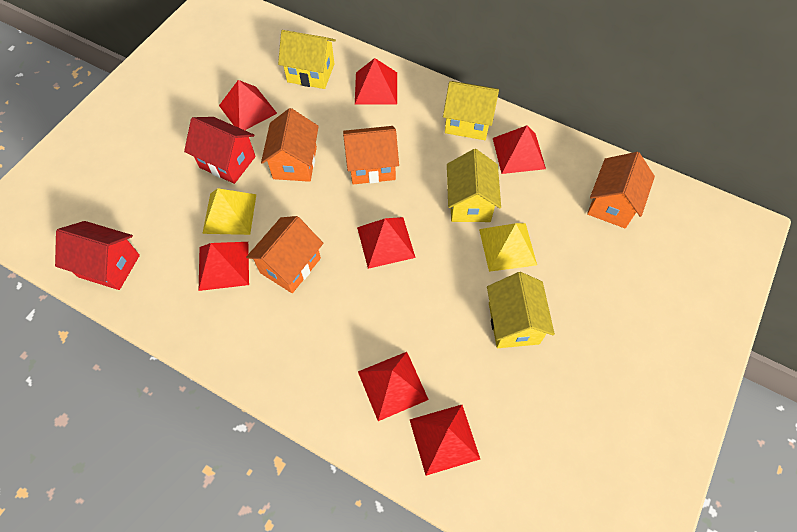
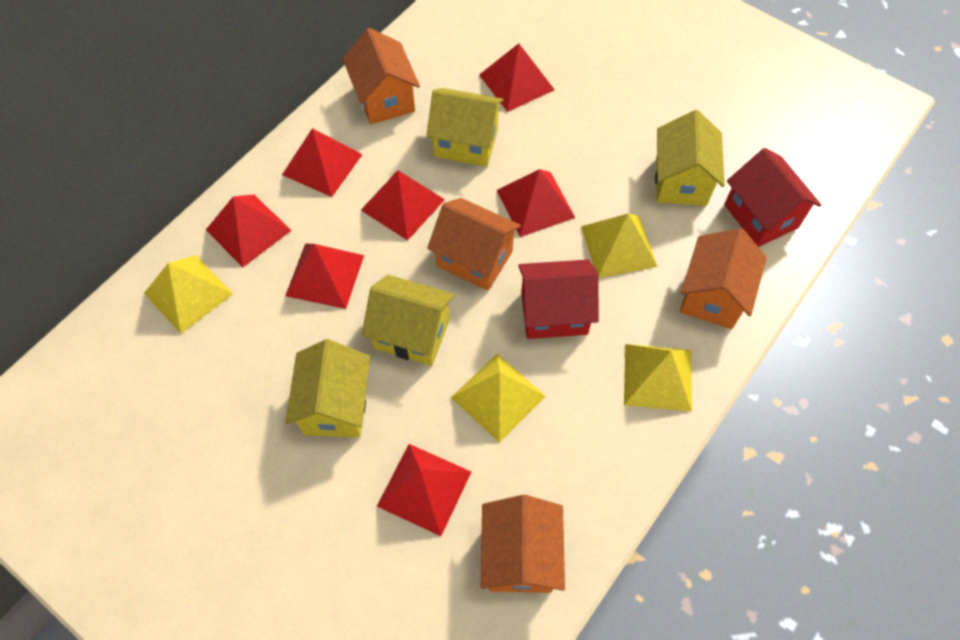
yellow pyramid: 2 -> 4

